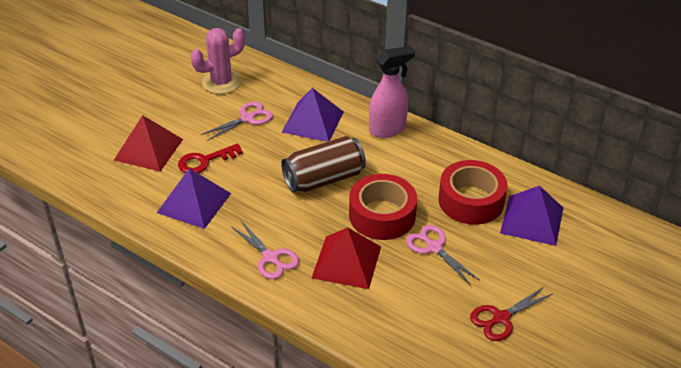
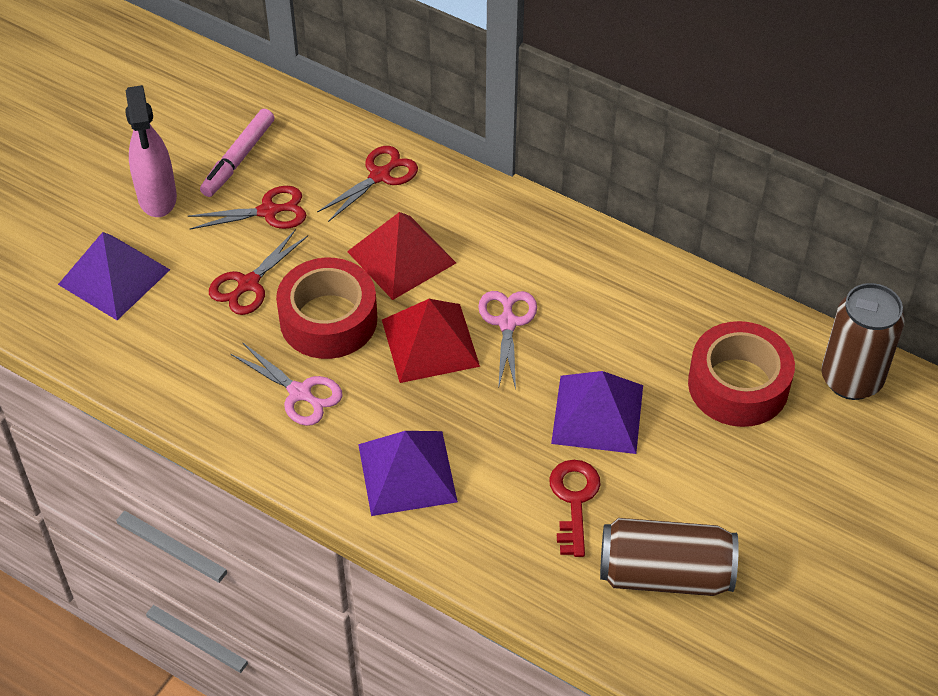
brown can: 1 -> 2
pink cactus: 1 -> 0
pink marker: 0 -> 1
pink scissors: 3 -> 2
red scissors: 1 -> 3

